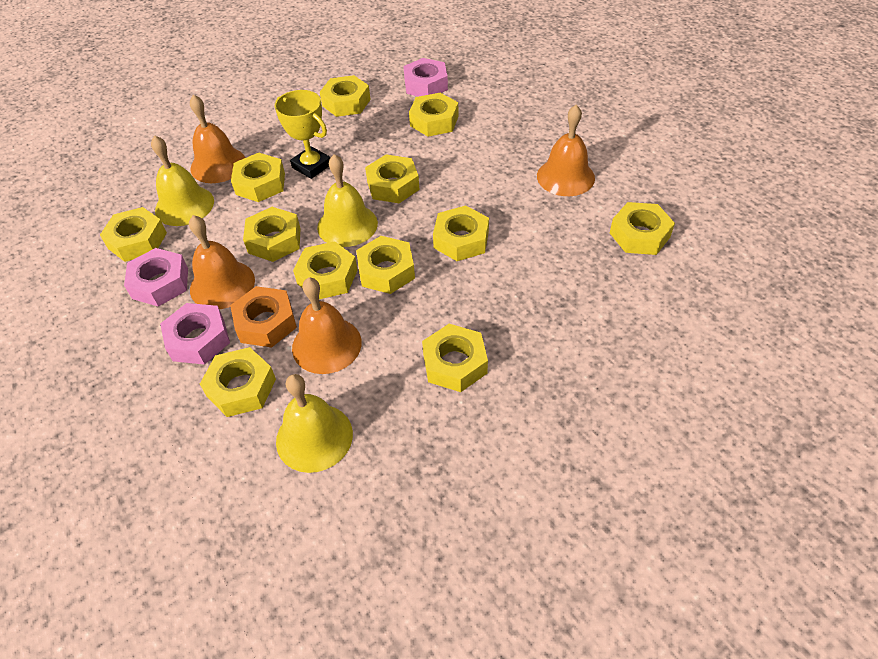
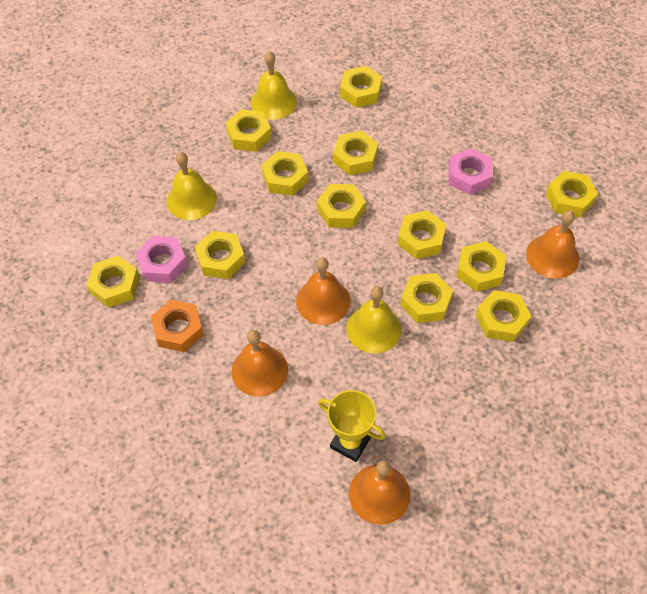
pink nut: 3 -> 2

